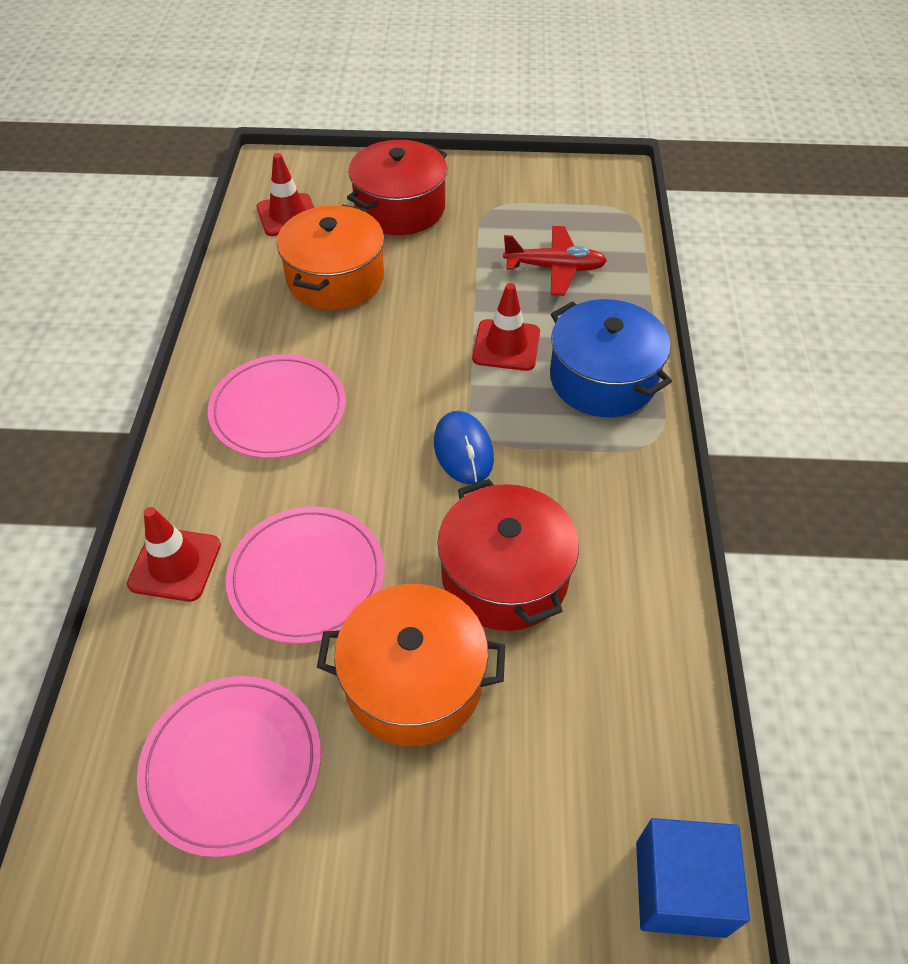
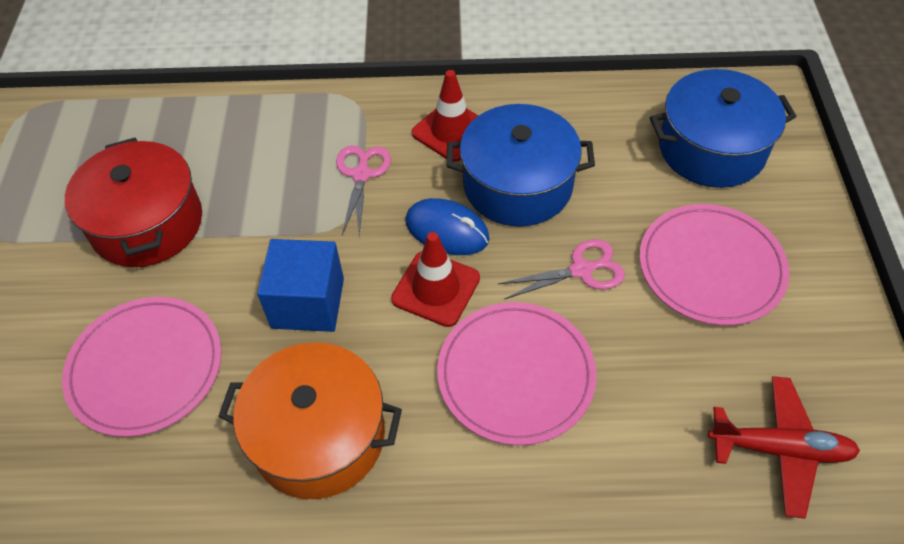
blue pot: 1 -> 2
orange pot: 2 -> 1
pink scissors: 0 -> 2
red pot: 2 -> 1
red traffic cone: 3 -> 2

